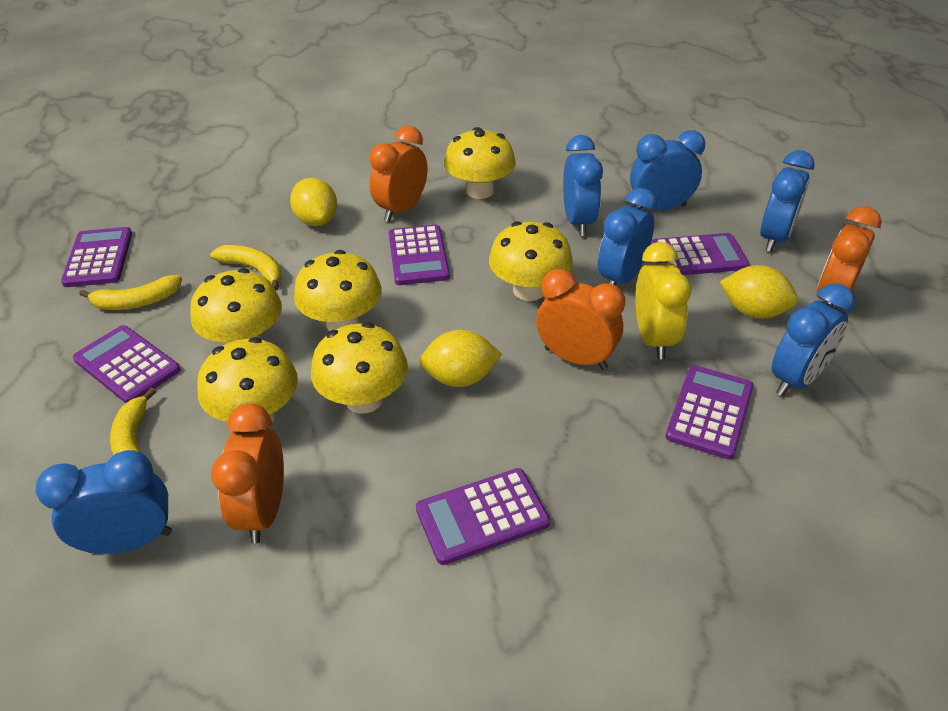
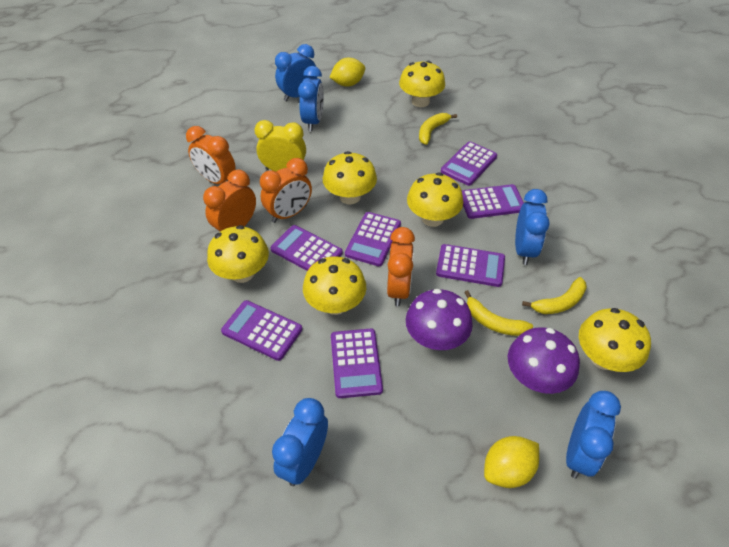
blue clock: 6 -> 5
purple calculator: 6 -> 7
purple mushroom: 0 -> 2
yellow lemon: 3 -> 2

